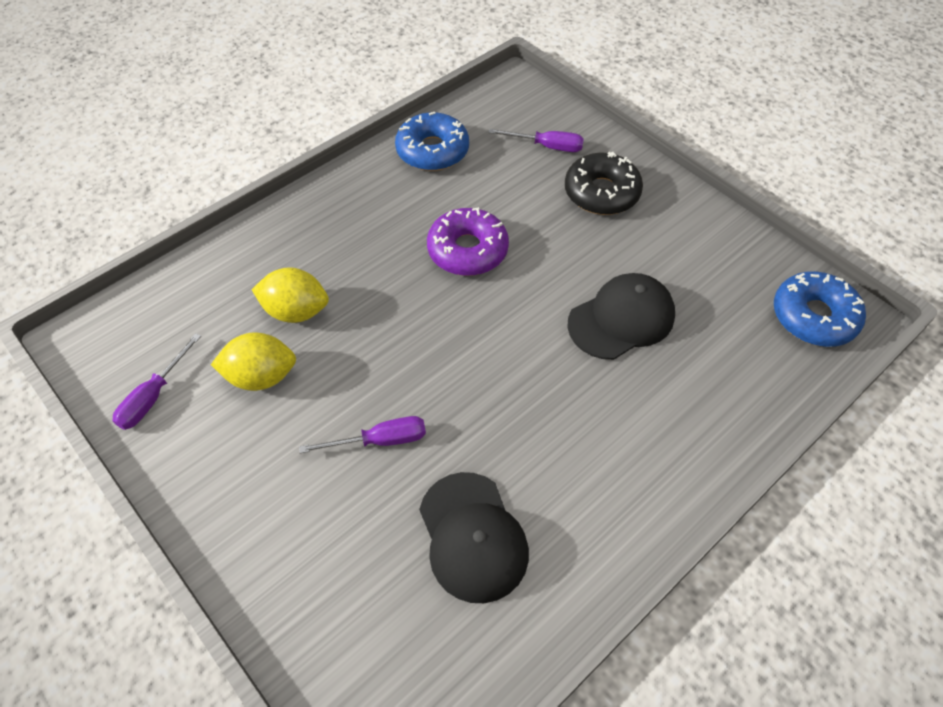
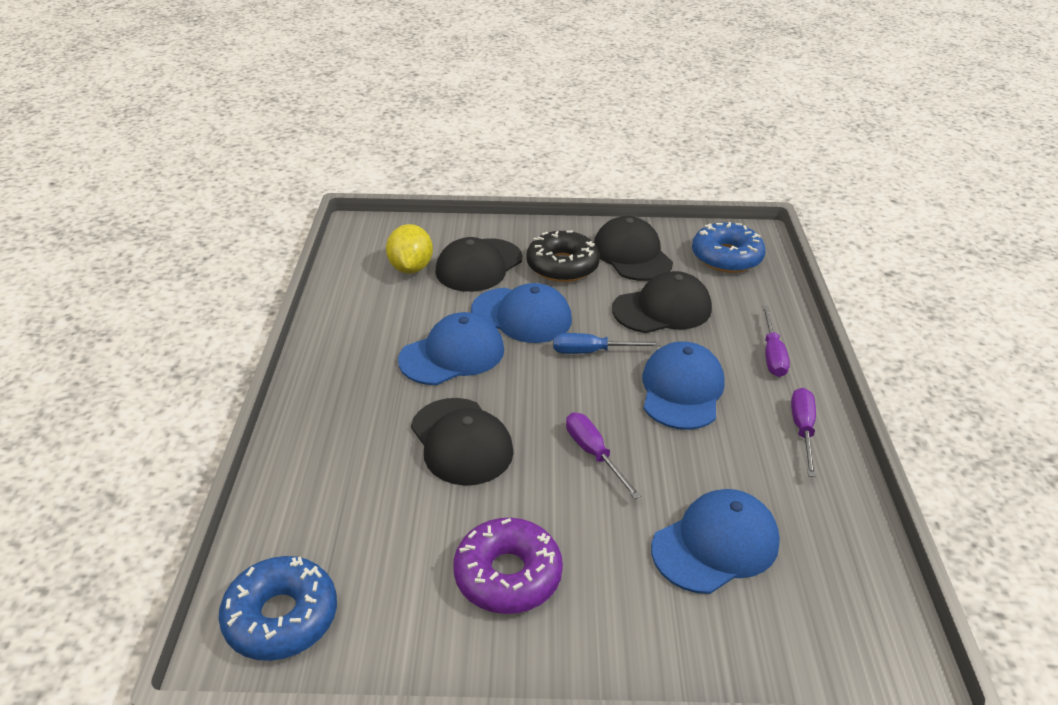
black cap: 2 -> 4
blue cap: 0 -> 4
blue screwdriver: 0 -> 1
yellow lemon: 2 -> 1

